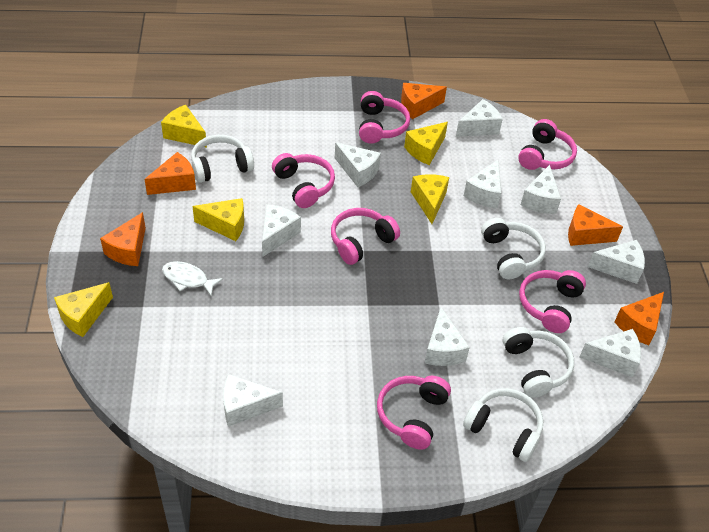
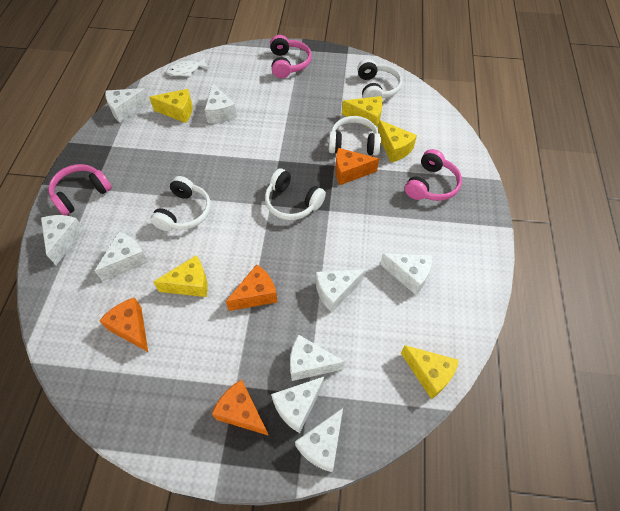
orange cheese: 5 -> 4
pink headphones: 6 -> 3

